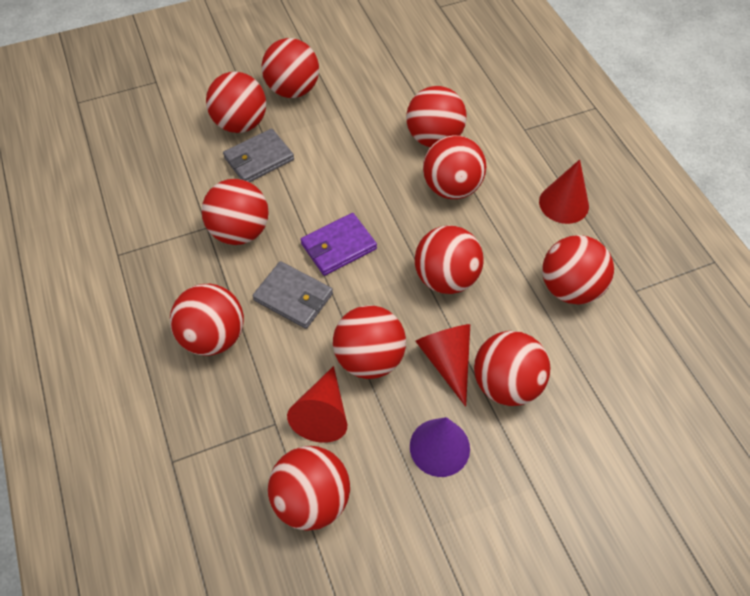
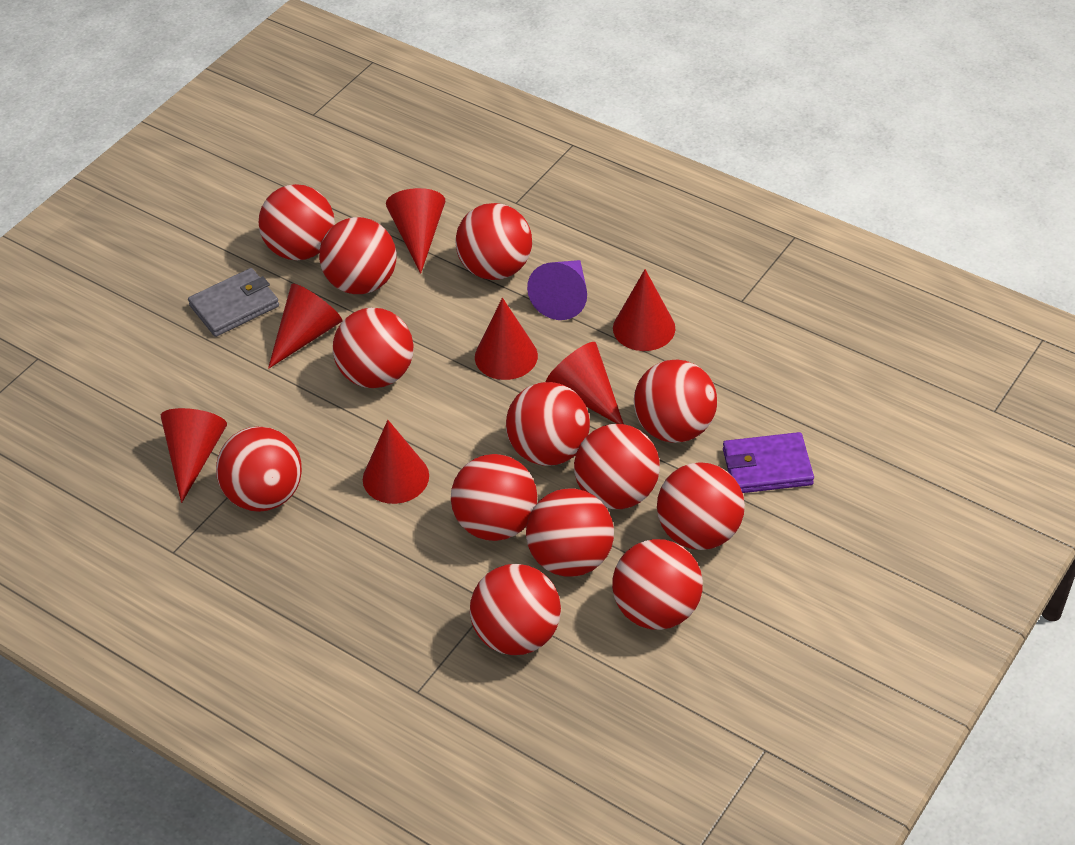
grey wallet: 2 -> 1
red ball: 11 -> 13
red cone: 3 -> 7

